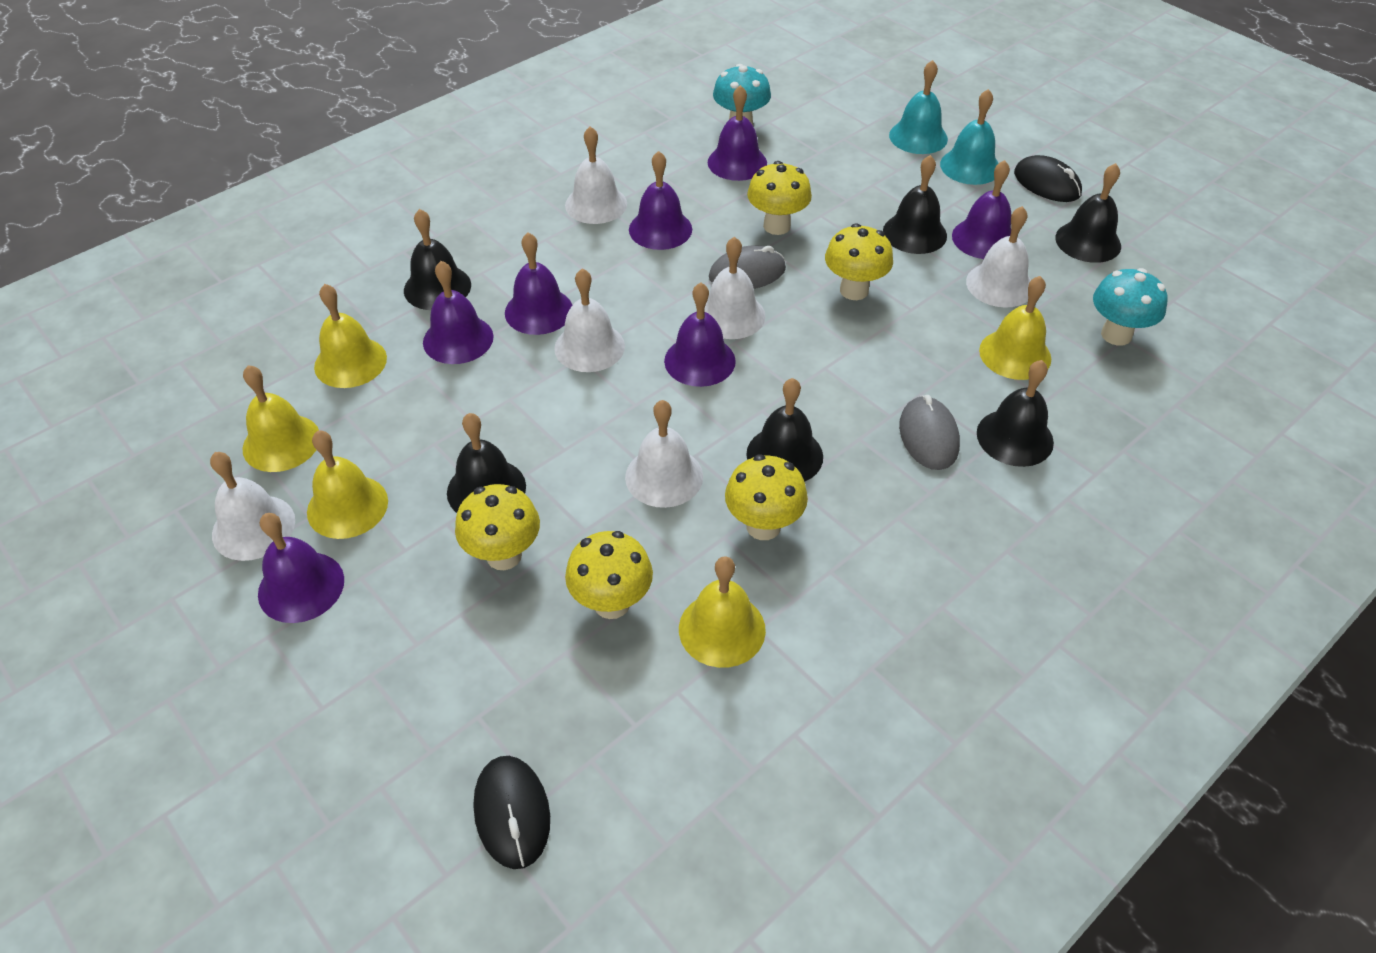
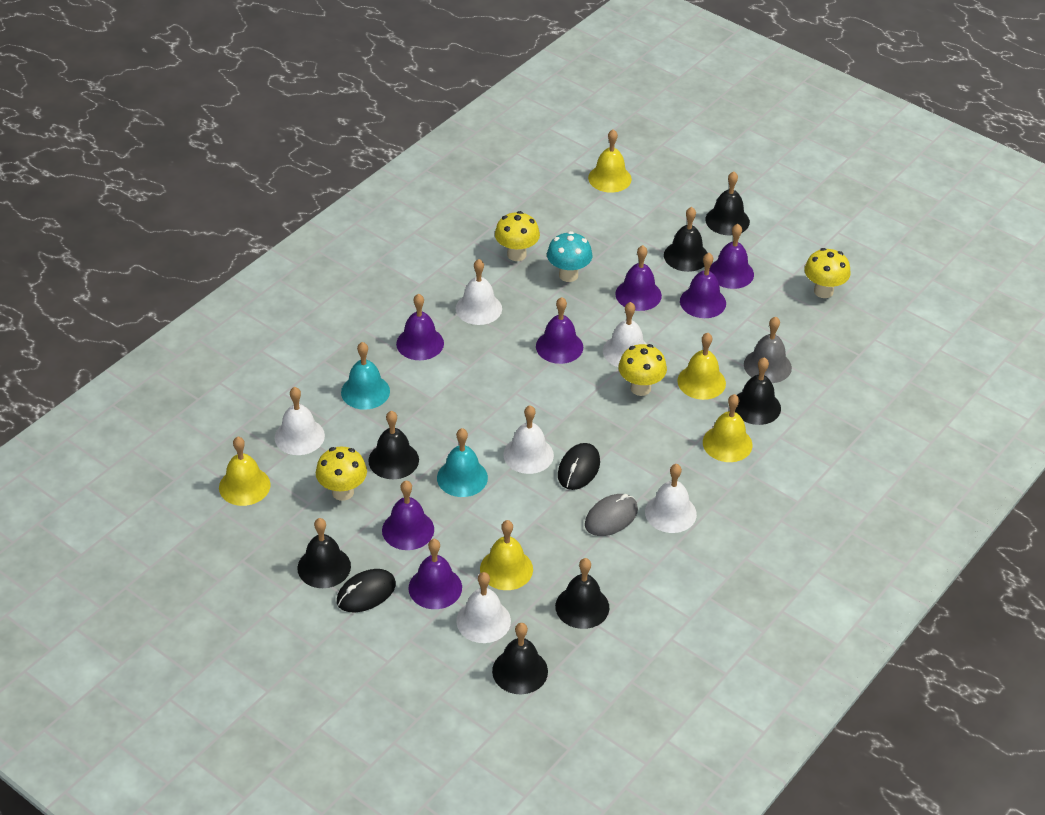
black bell: 6 -> 7
grey bell: 0 -> 1
grey mouse: 2 -> 1
turquoise mushroom: 2 -> 1
yellow mushroom: 5 -> 4

